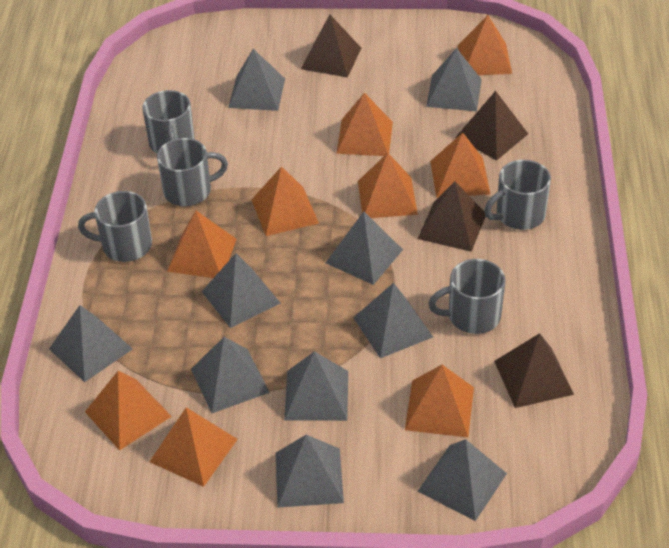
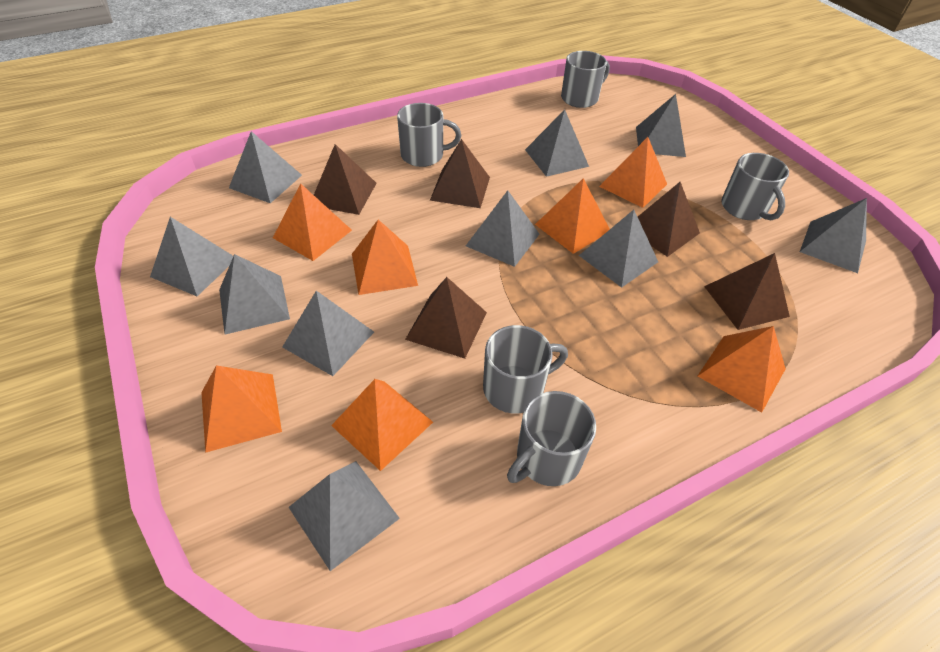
brown pyramid: 4 -> 5
orange pyramid: 9 -> 7

